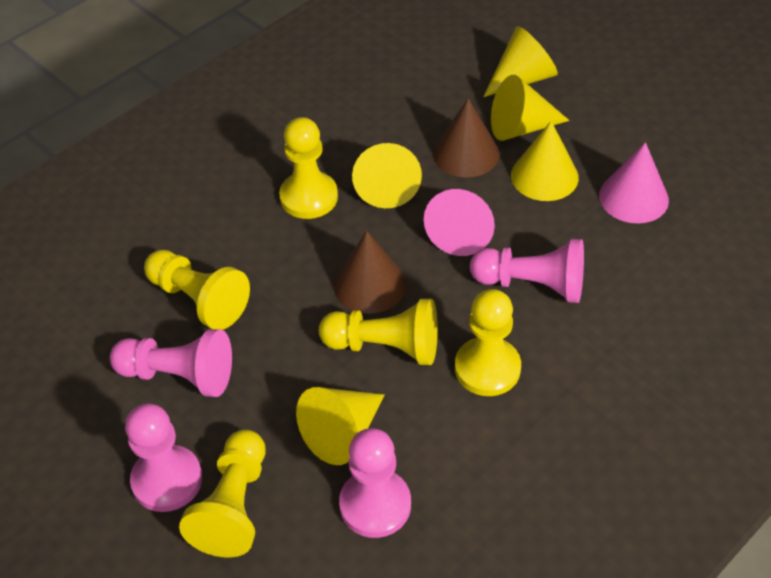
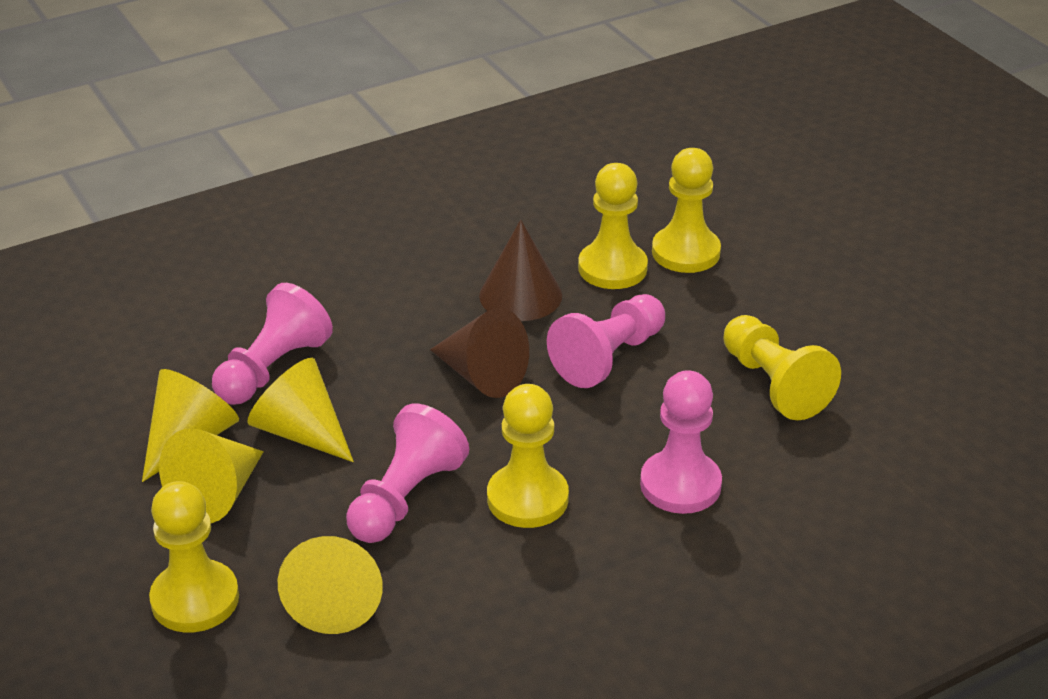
pink cone: 2 -> 0
yellow cone: 5 -> 4

